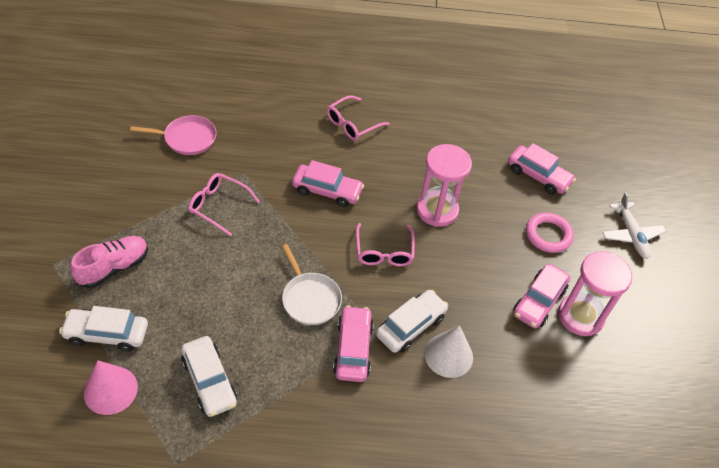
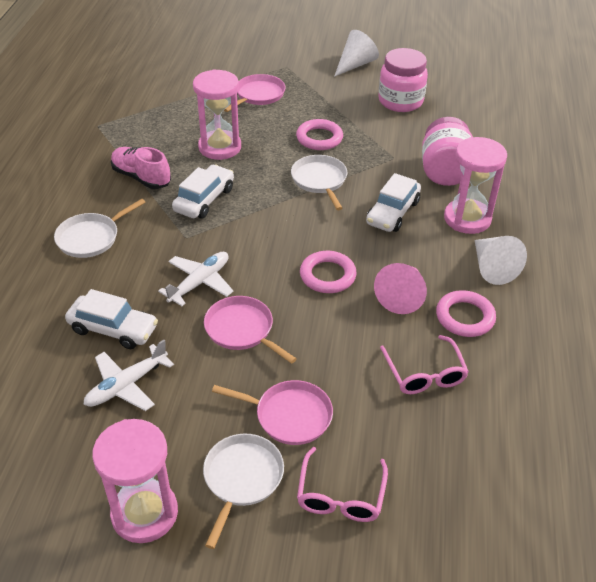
pink car: 4 -> 0
pink glasses: 3 -> 2
pink hourglass: 2 -> 3
pink jar: 0 -> 2
pink pan: 1 -> 3
pink ring: 1 -> 3
white cone: 1 -> 2
white pan: 1 -> 3
white plane: 1 -> 2

